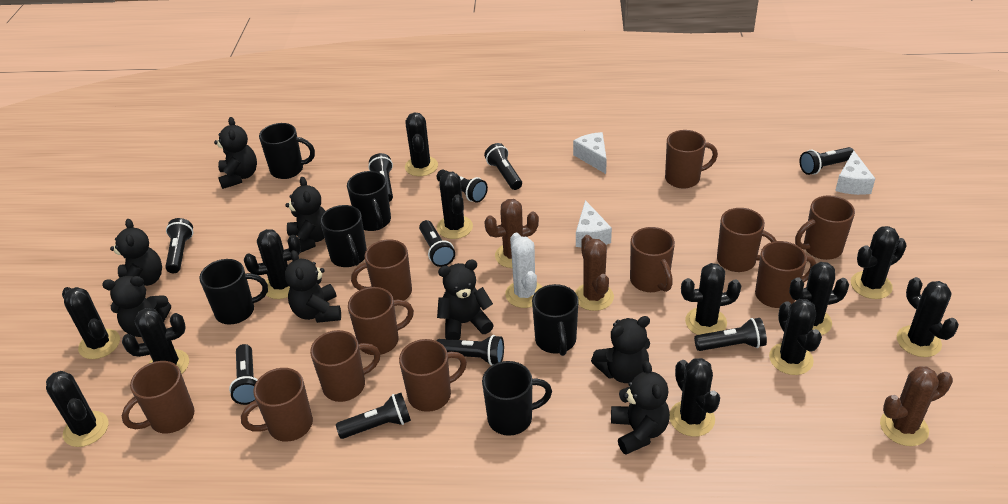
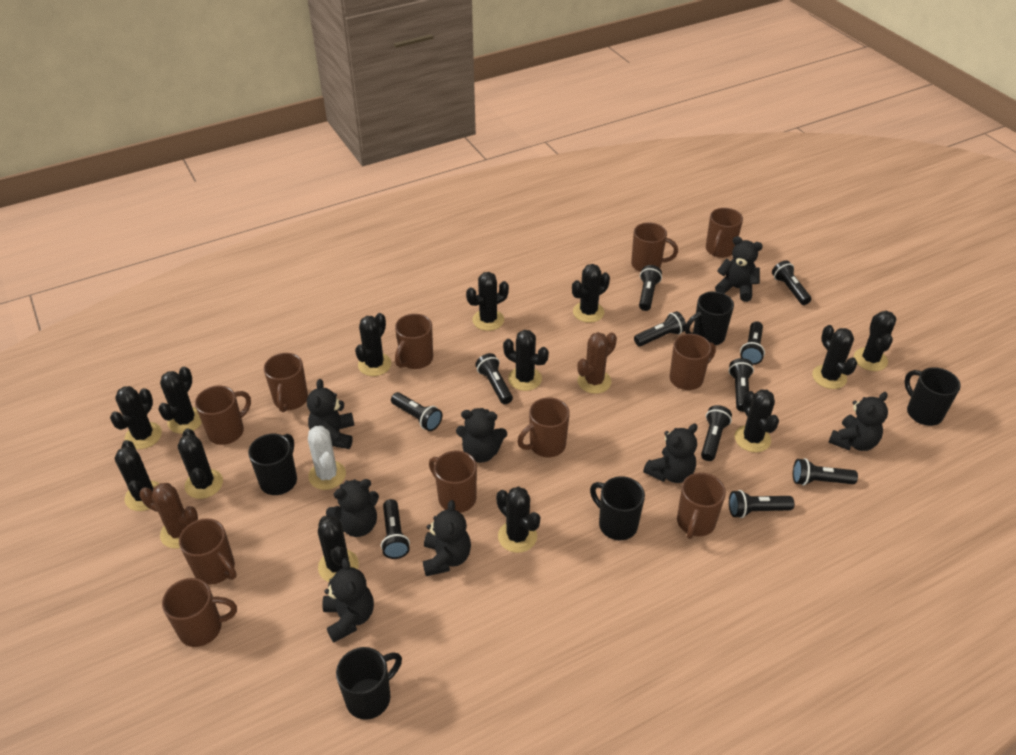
black cactus: 12 -> 13
black flashlight: 10 -> 11
black mug: 6 -> 5
brown cactus: 3 -> 2
white cheese: 3 -> 0

